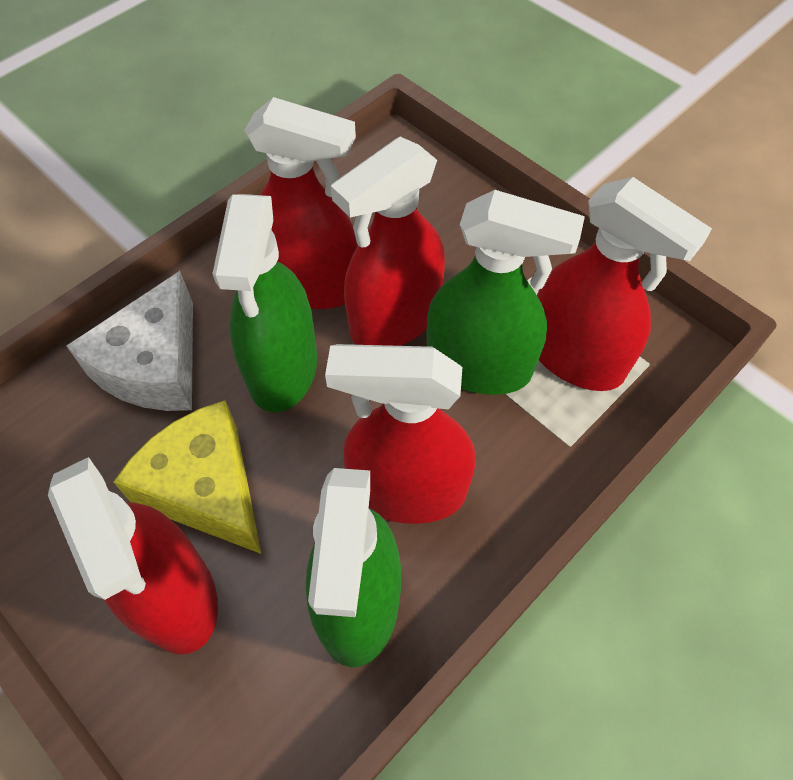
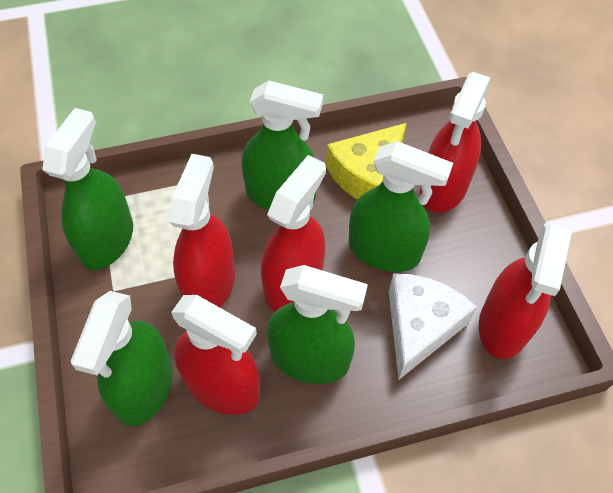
green spray bottle: 3 -> 5

